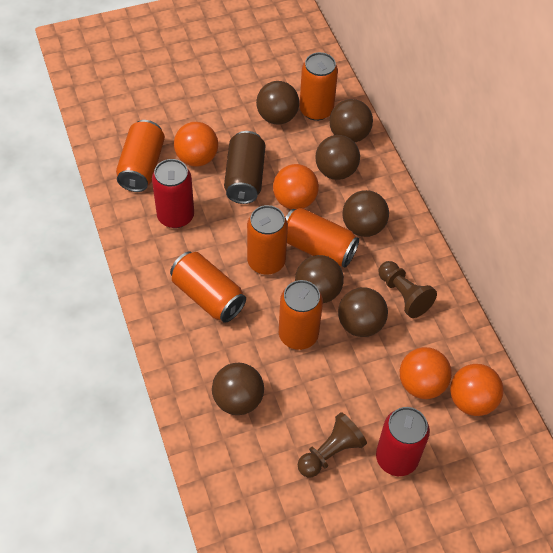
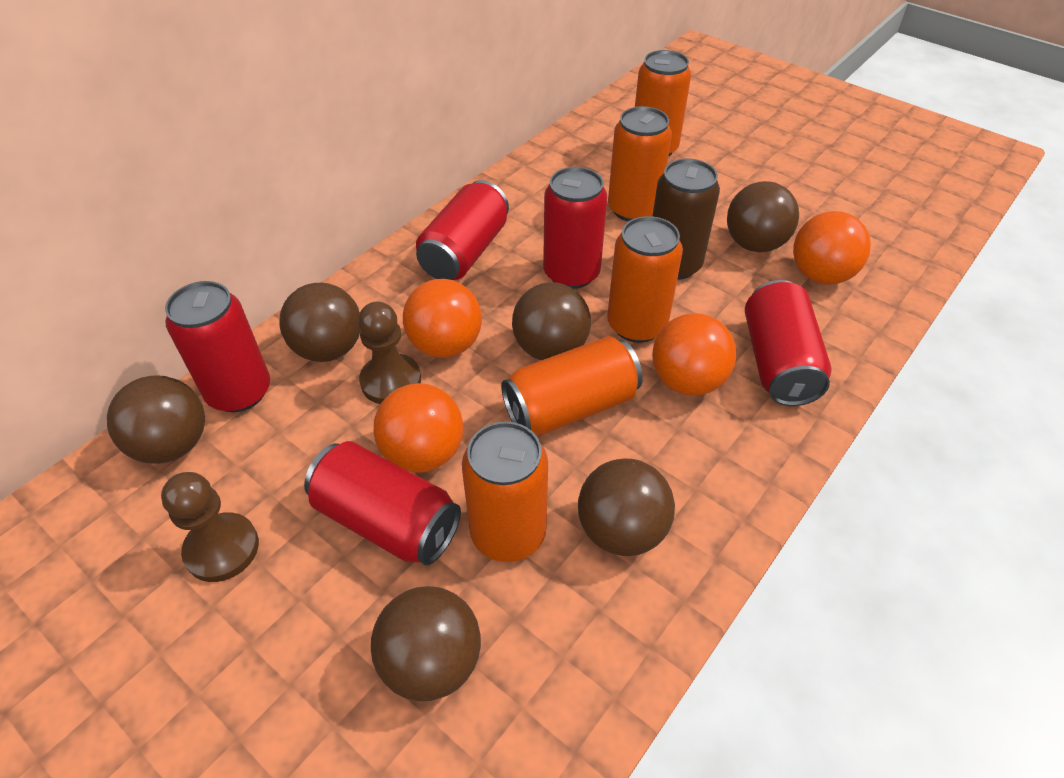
brown ball: 7 -> 6
orange can: 6 -> 5
red can: 2 -> 5

